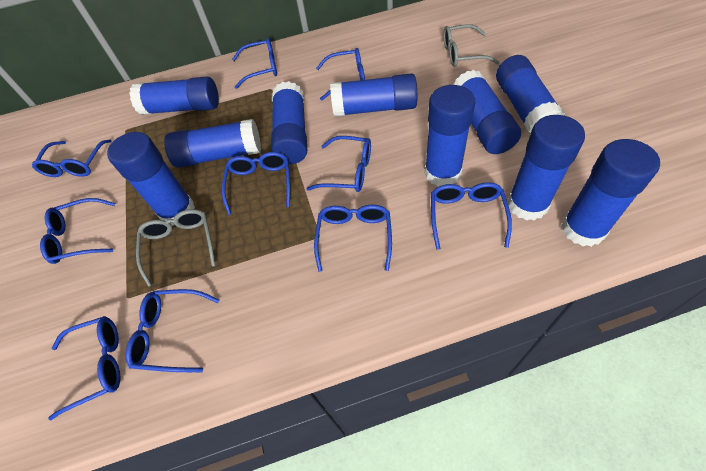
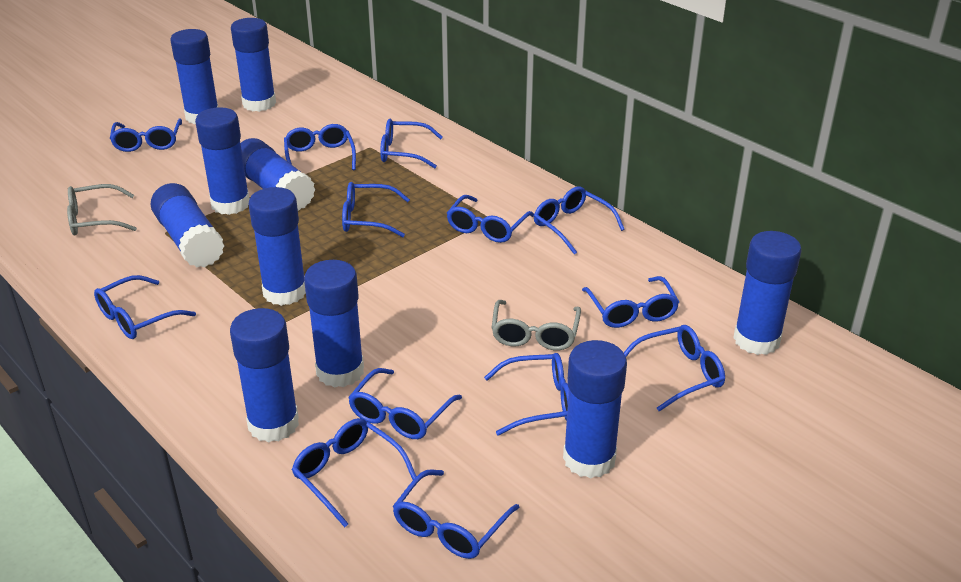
blue glasses: 10 -> 13

